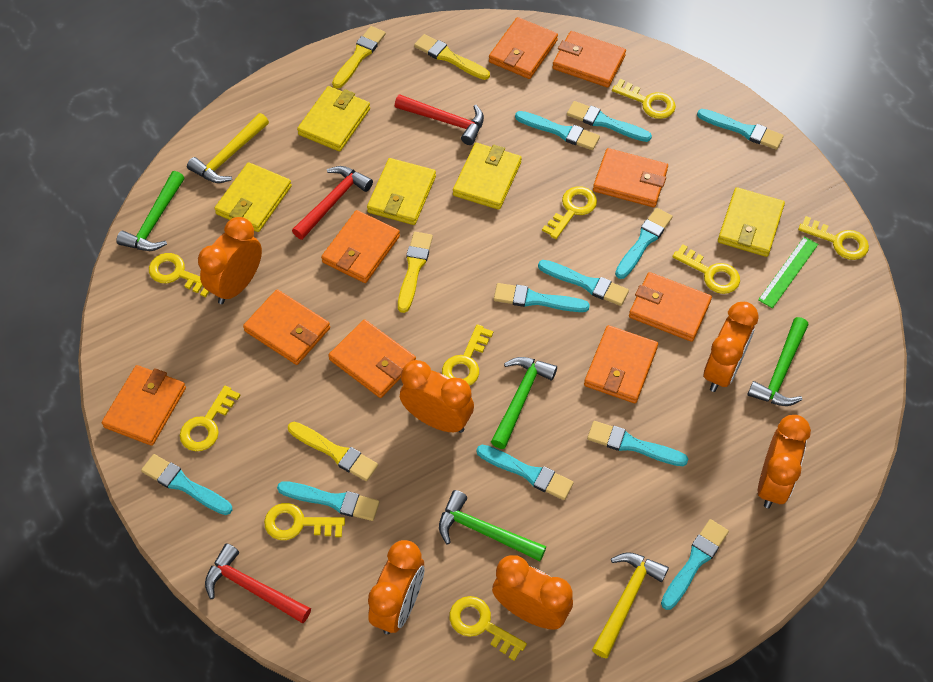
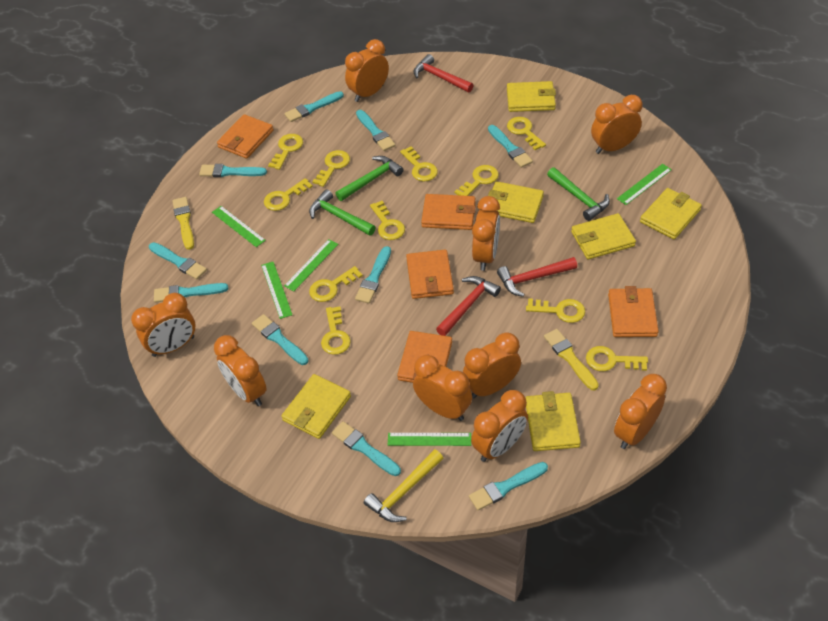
green hammer: 4 -> 3
green ruler: 1 -> 5
orange clock: 6 -> 9
orange wallet: 9 -> 5
turquoise brush: 11 -> 10
yellow brush: 4 -> 2
yellow hammer: 2 -> 1
yellow key: 9 -> 11
yellow wallet: 5 -> 6

